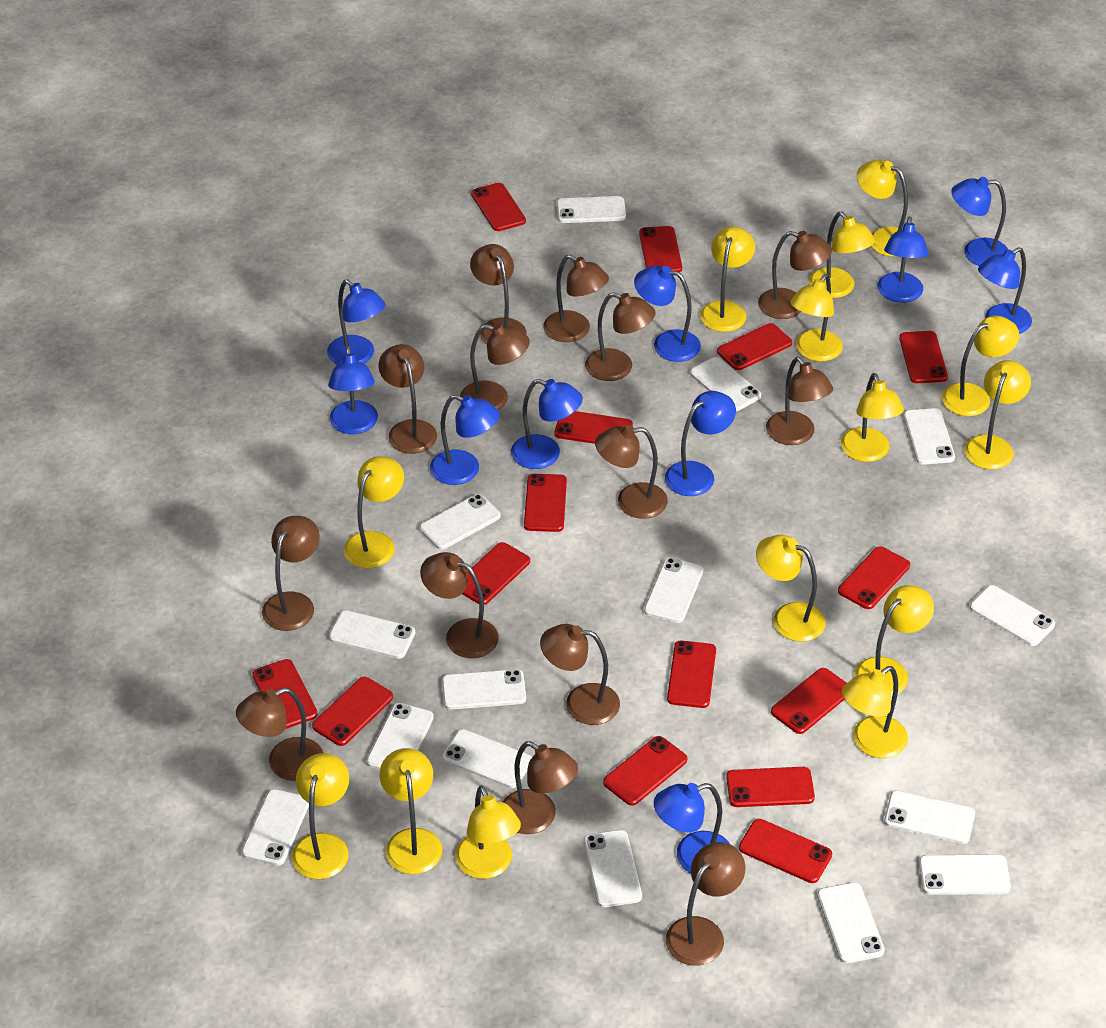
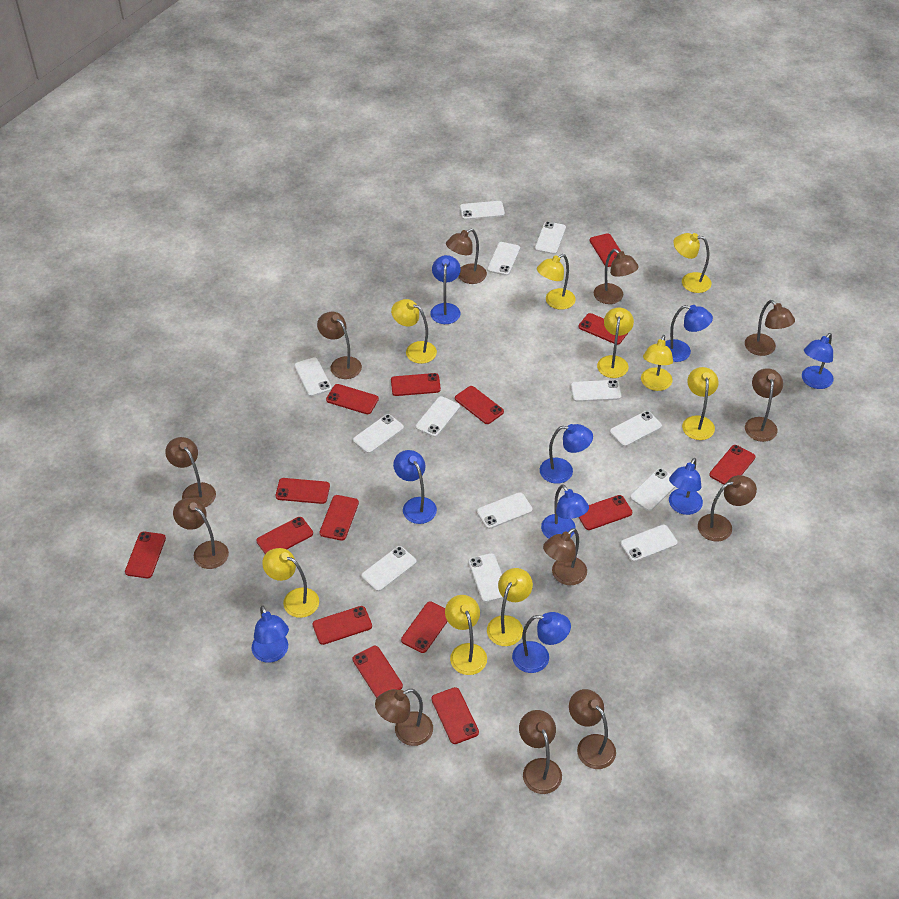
blue lamp: 10 -> 9
brown lamp: 14 -> 12
white phone: 15 -> 13
yellow lamp: 14 -> 9

